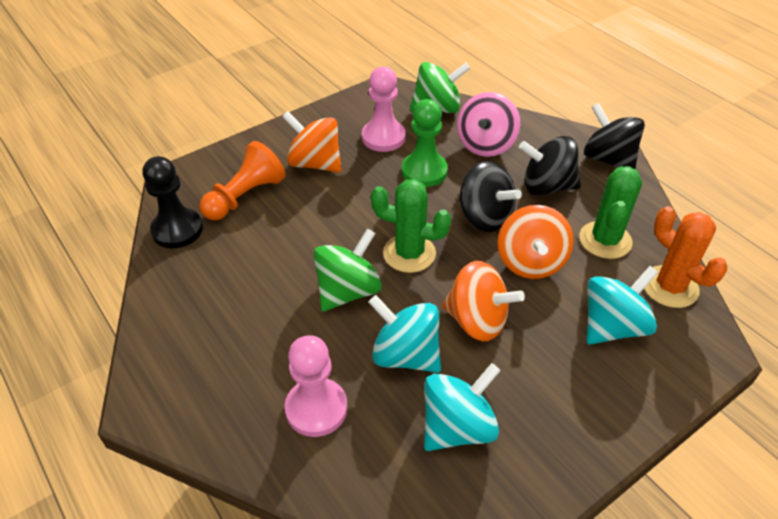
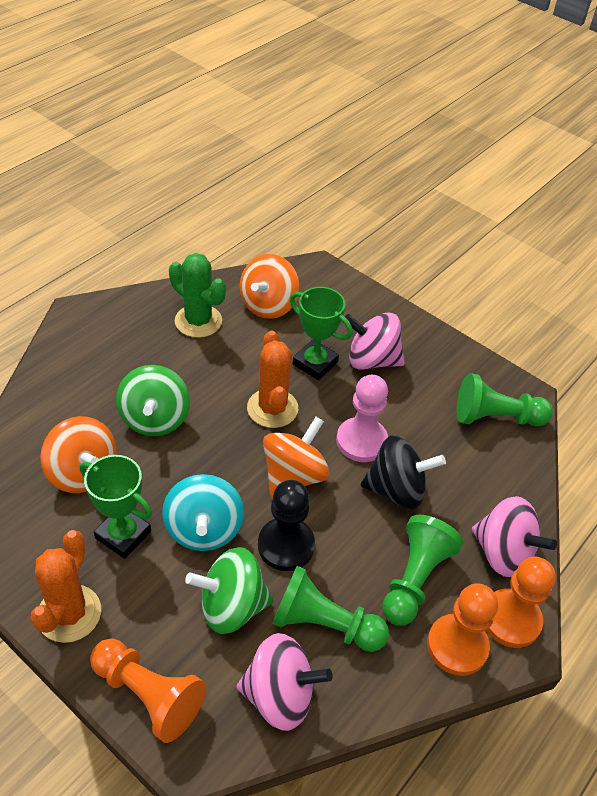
black spinning top: 3 -> 1
green cactus: 2 -> 1
green pawn: 1 -> 3
green trophy: 0 -> 2
orange cactus: 1 -> 2
orange pawn: 1 -> 3
pink pawn: 2 -> 1
pink spinning top: 1 -> 3
turquoise spinning top: 3 -> 1

